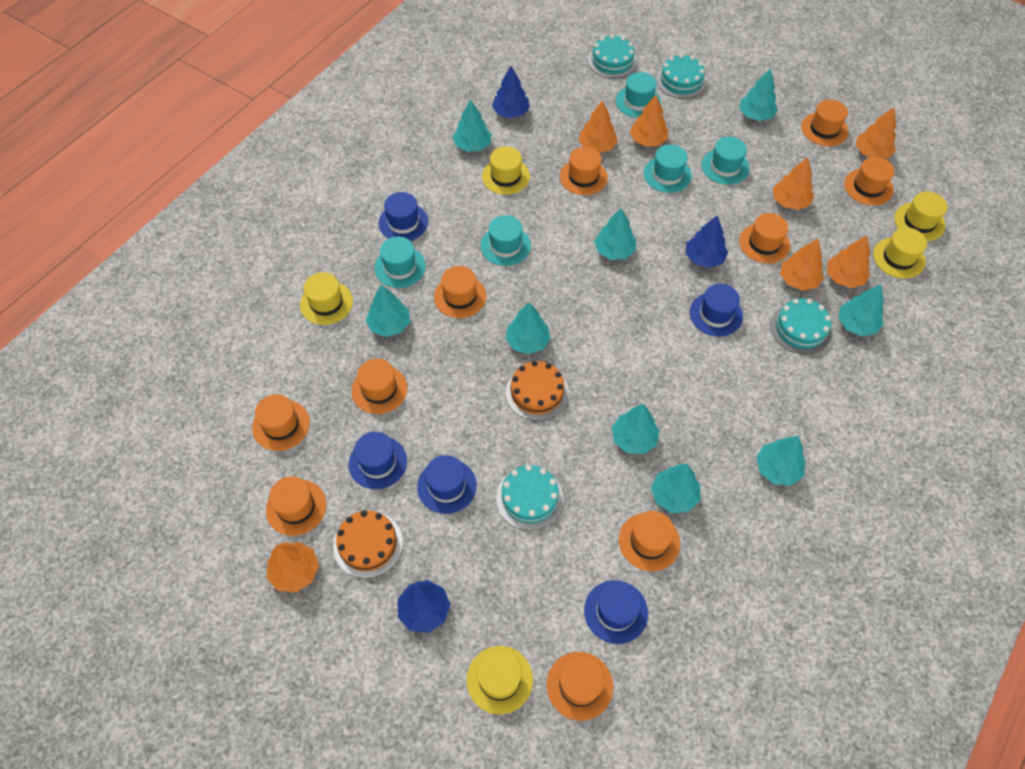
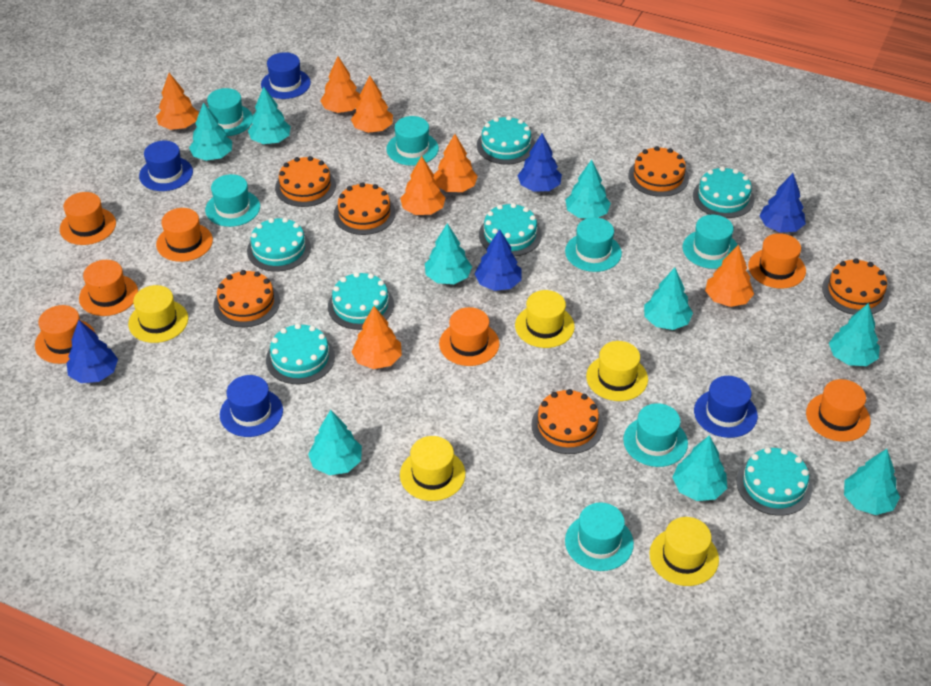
blue hat: 5 -> 4
blue tree: 3 -> 4
orange cake: 2 -> 6
orange hat: 10 -> 7
turquoise cake: 4 -> 7
turquoise hat: 5 -> 7

